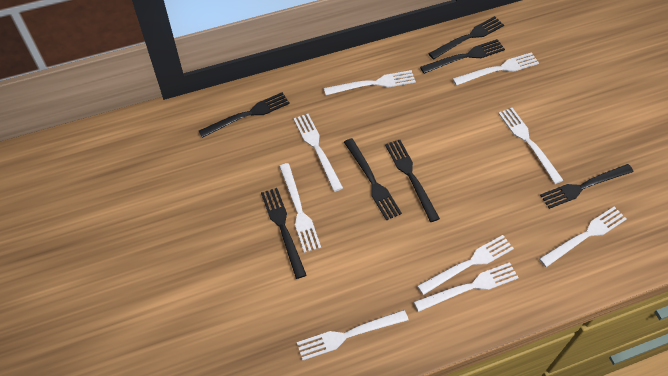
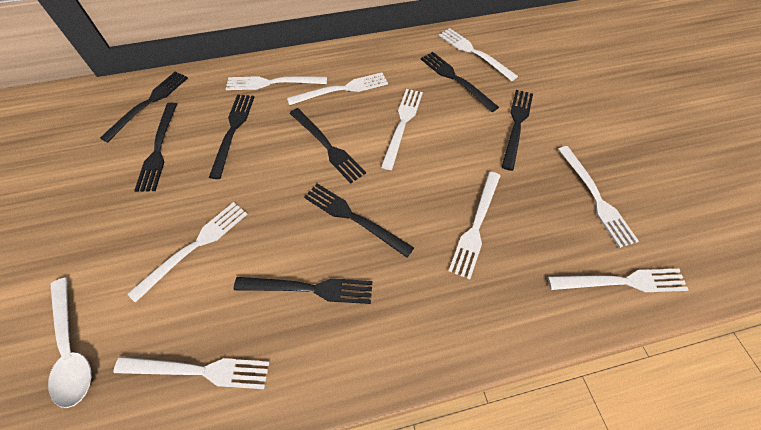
black fork: 7 -> 8
white spoon: 0 -> 1

